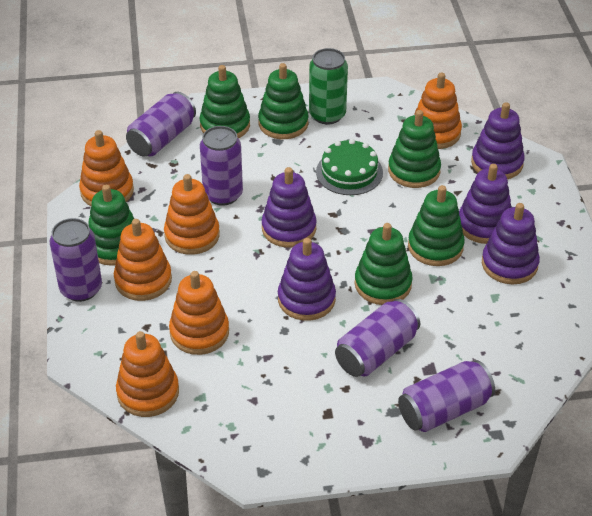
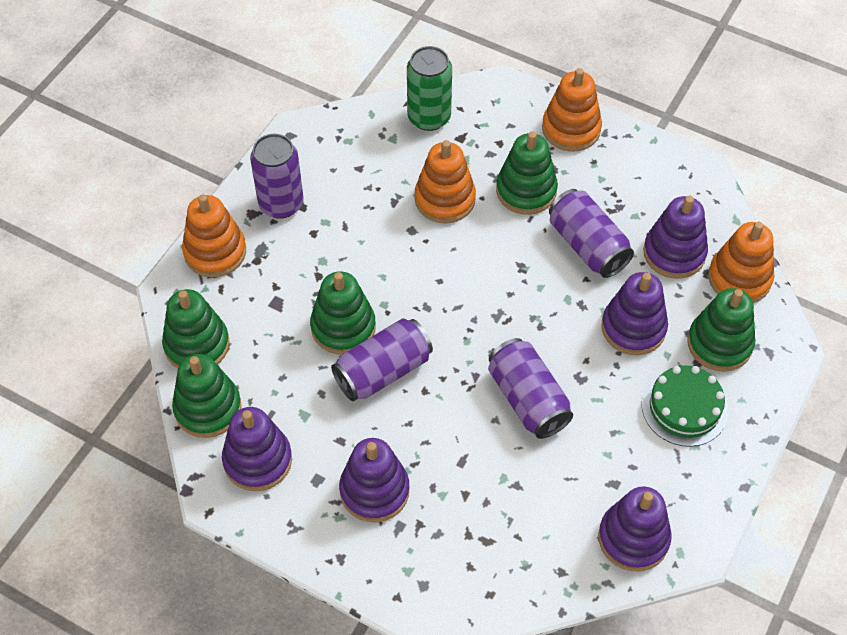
green stacking toy: 6 -> 5
orange stacking toy: 6 -> 4
purple can: 5 -> 4

